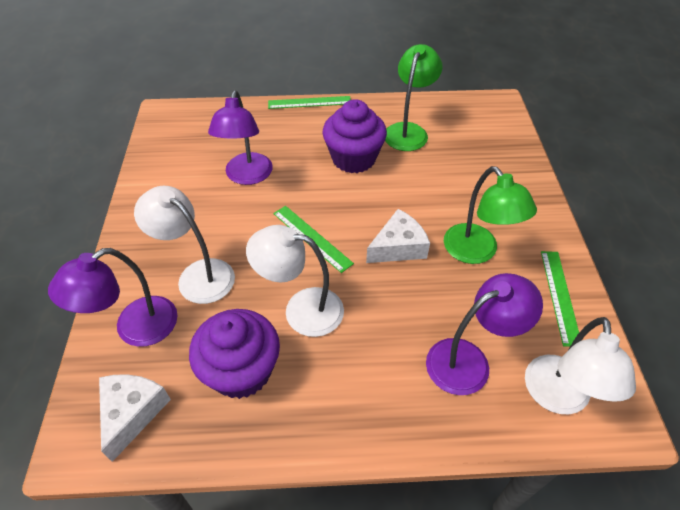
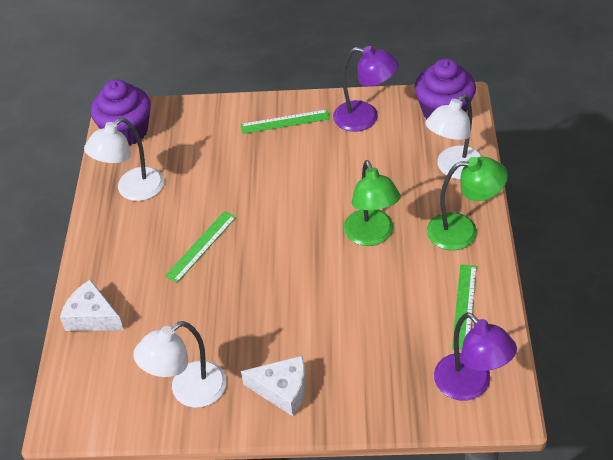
purple lamp: 3 -> 2

